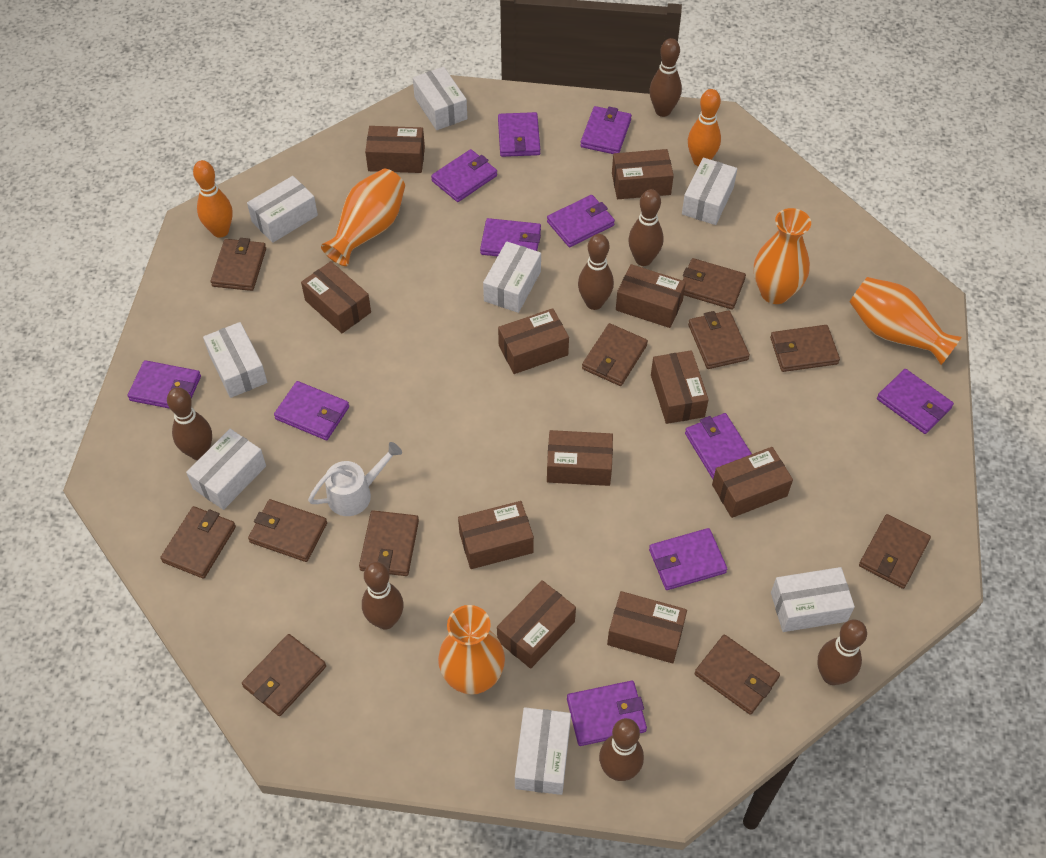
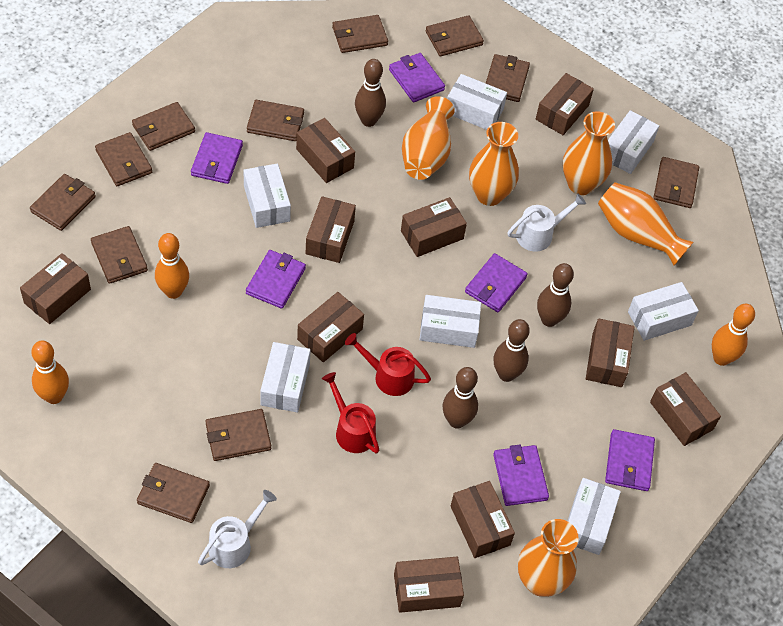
brown bowling pin: 7 -> 4
brown box: 11 -> 10
orange bowling pin: 2 -> 3
orange vase: 4 -> 5
purple wallet: 11 -> 6
red watering can: 0 -> 2
white box: 8 -> 7
white watering can: 1 -> 2

